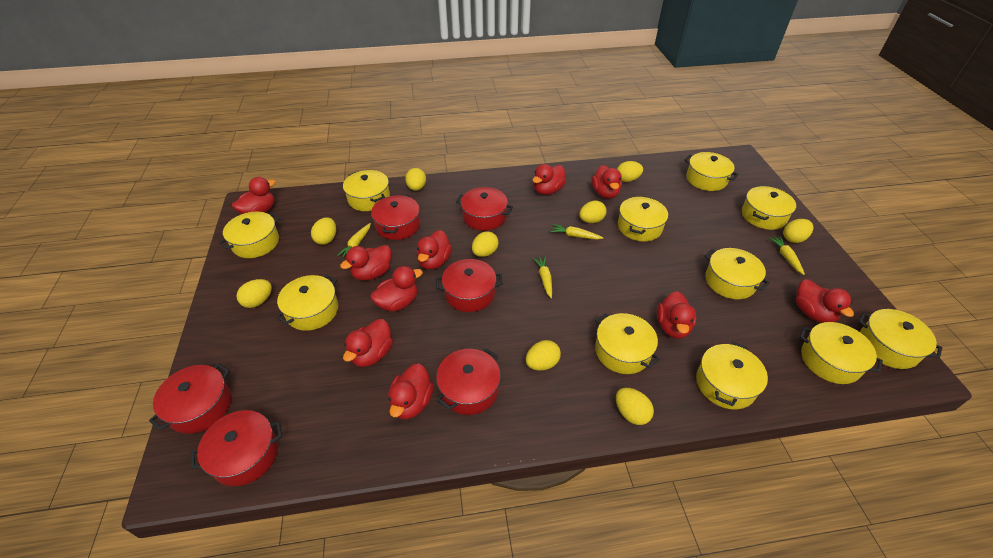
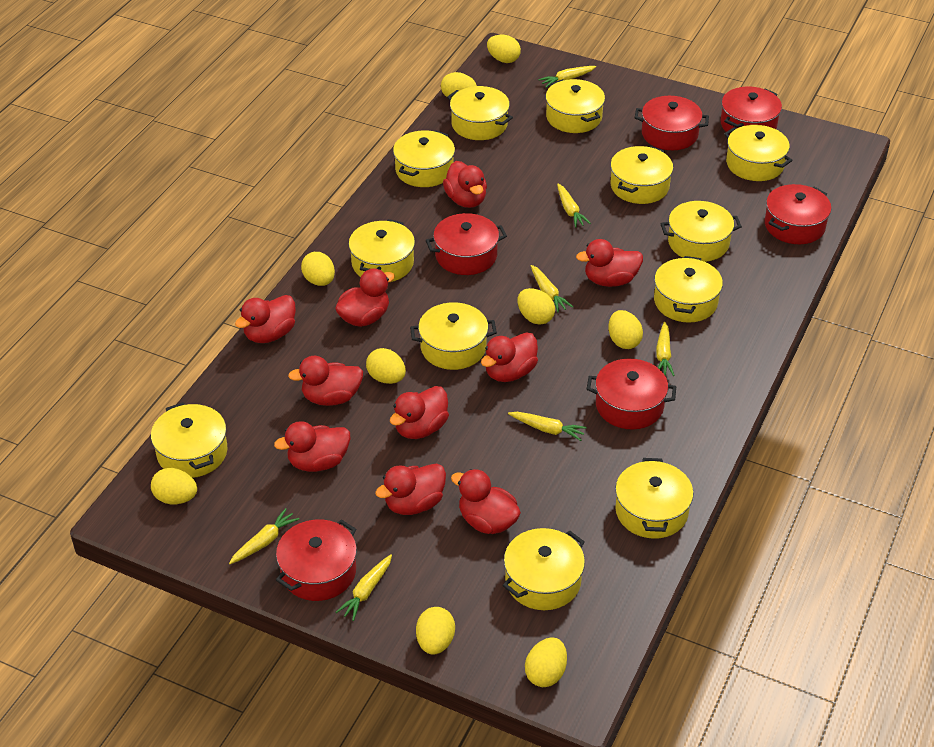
yellow carrot: 4 -> 7
yellow pot: 11 -> 12

